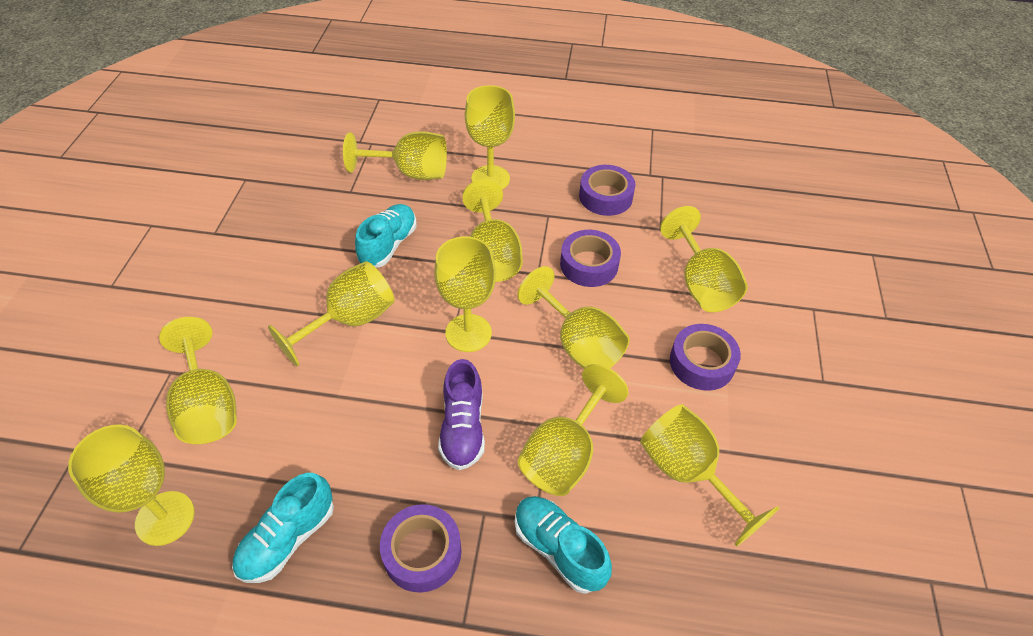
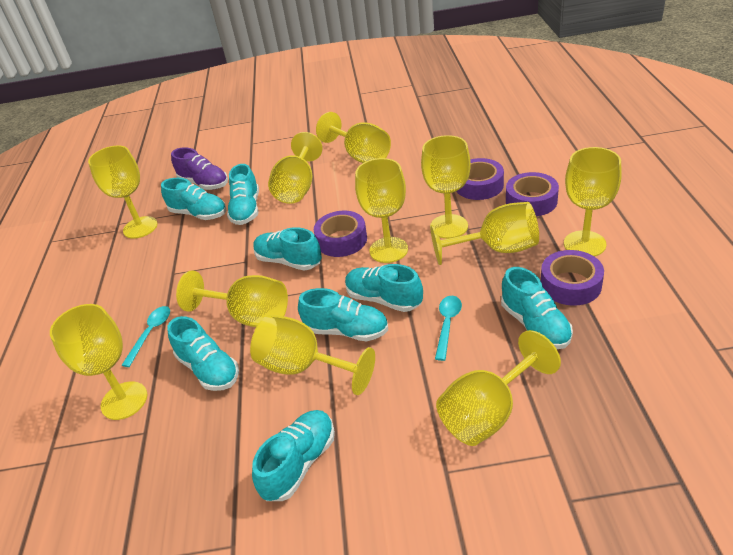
turquoise shoe: 3 -> 8
turquoise spoon: 0 -> 2

